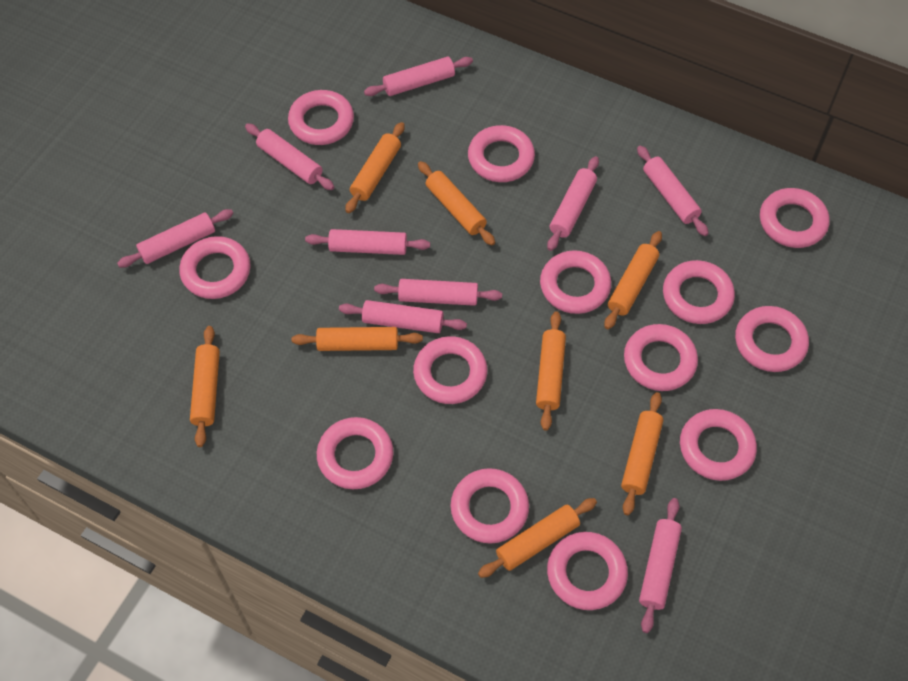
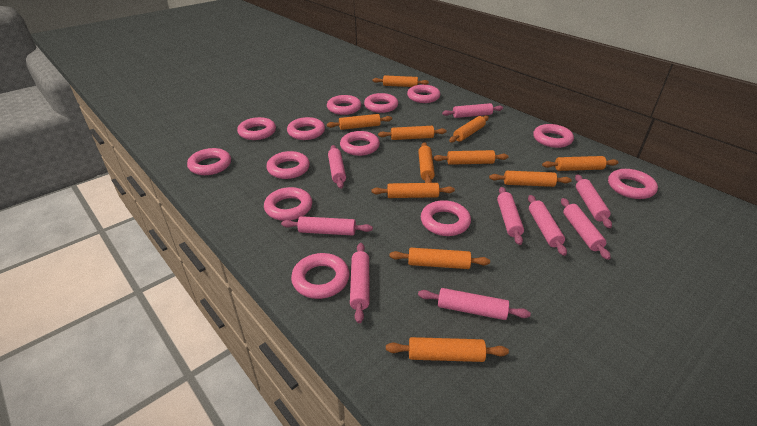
orange rolling pin: 8 -> 11

